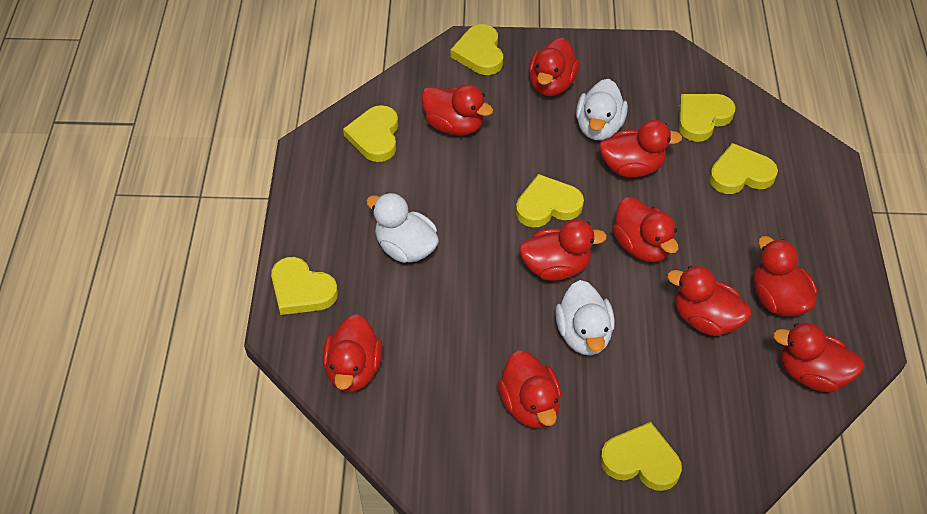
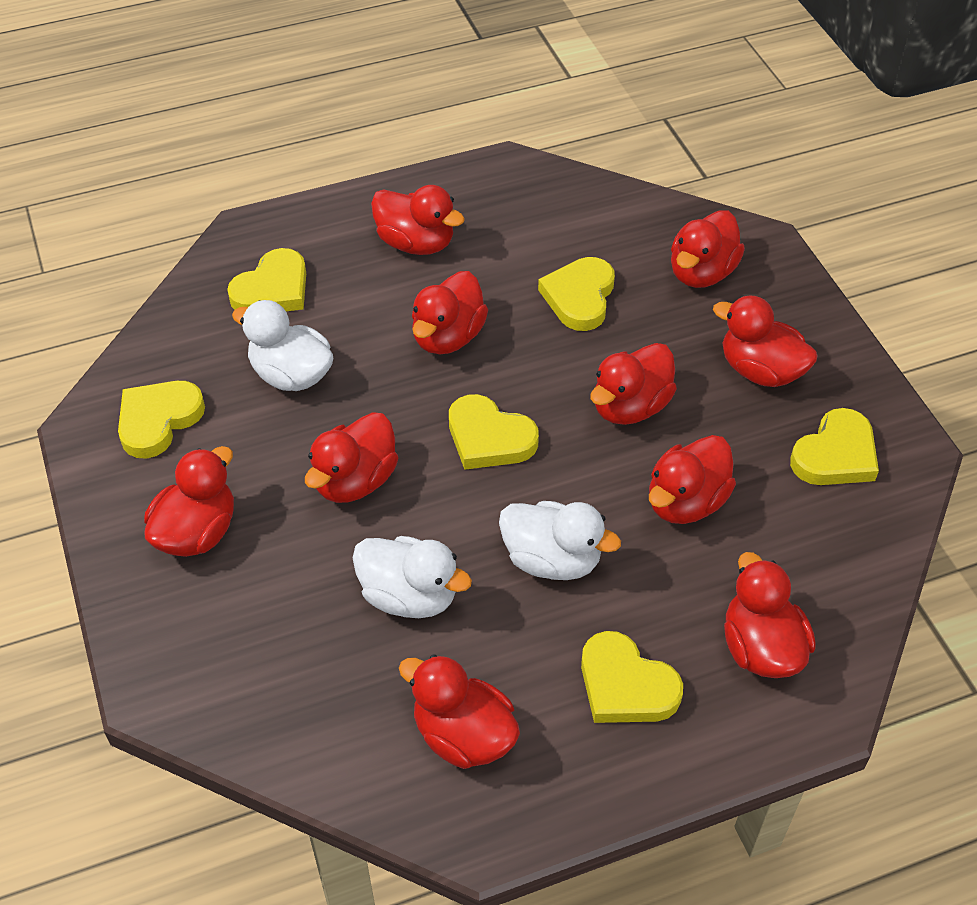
yellow heart: 7 -> 6

